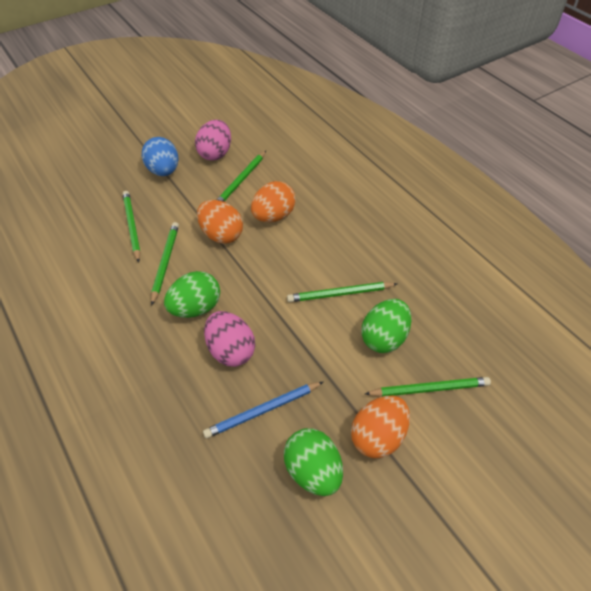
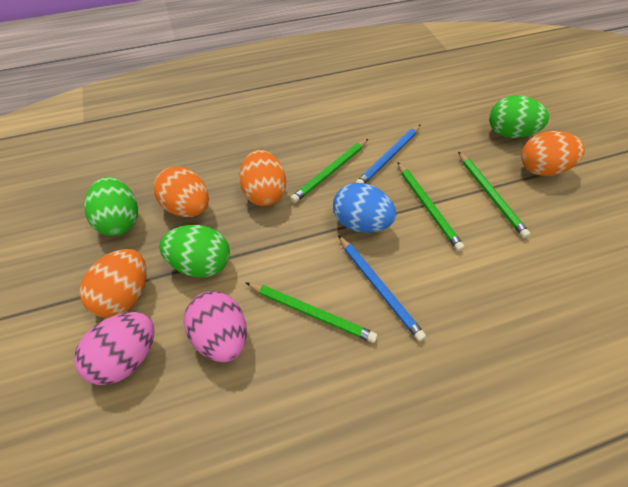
blue pencil: 1 -> 2
green pencil: 5 -> 4
orange egg: 3 -> 4

